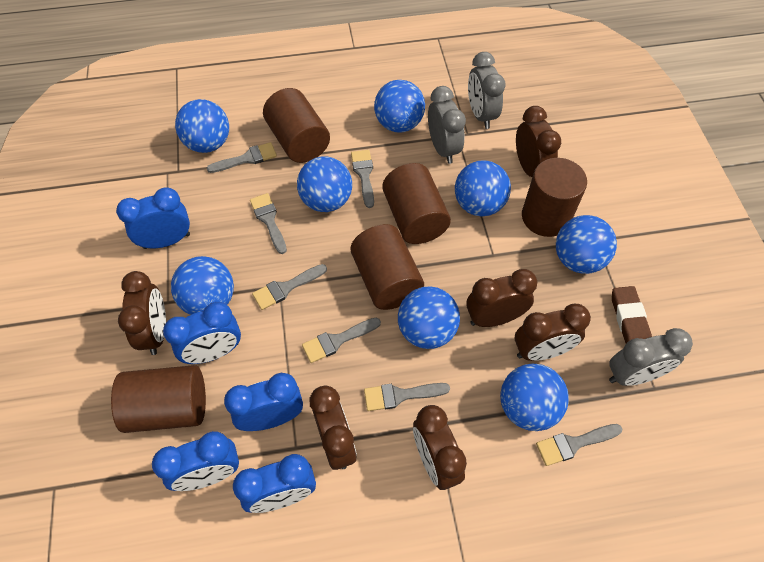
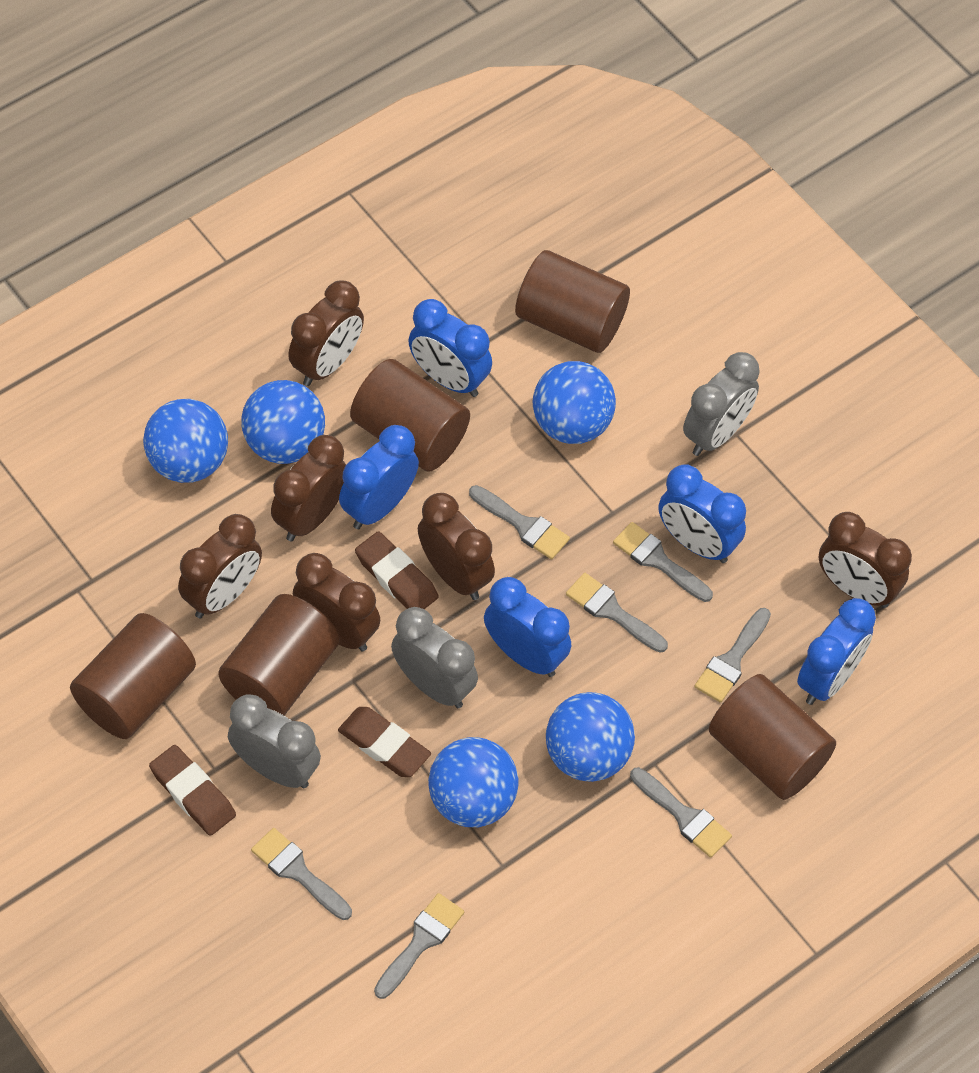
blue ball: 8 -> 5
brown eraser: 1 -> 3

